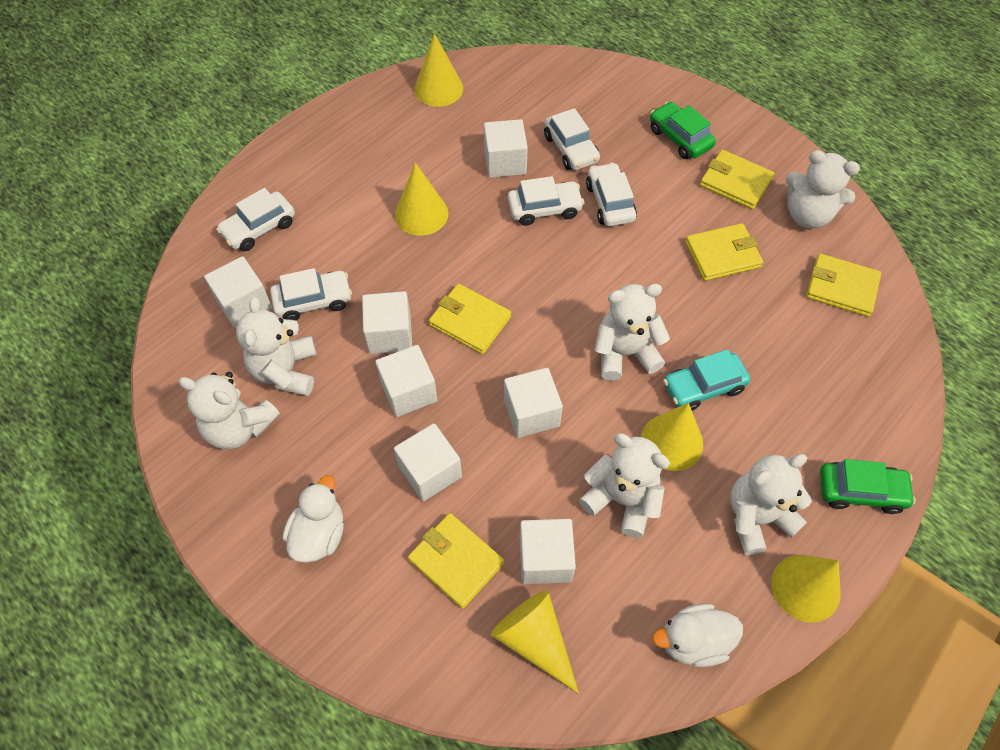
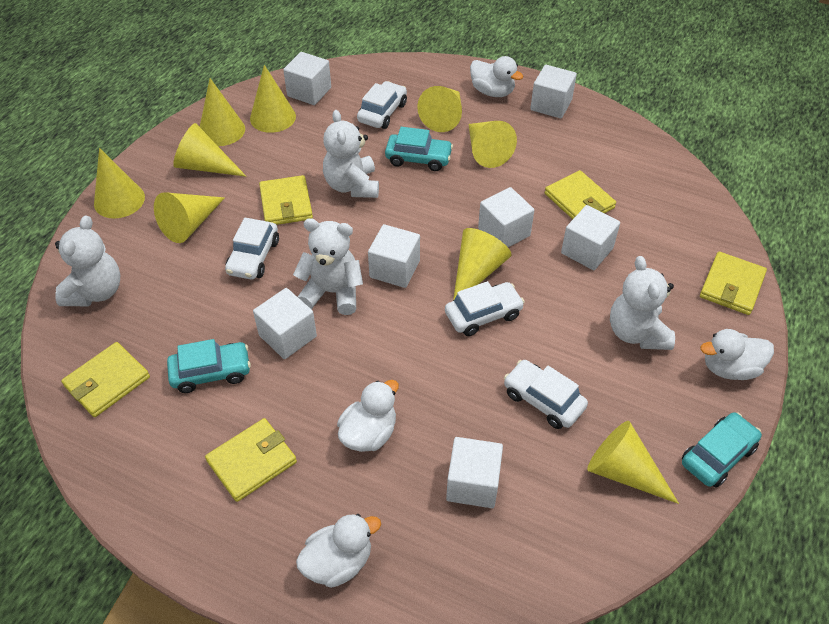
green car: 2 -> 0
turquoise car: 1 -> 3
white car: 5 -> 4
white duck: 2 -> 4
white teddy bear: 6 -> 4
yellow cone: 5 -> 9

